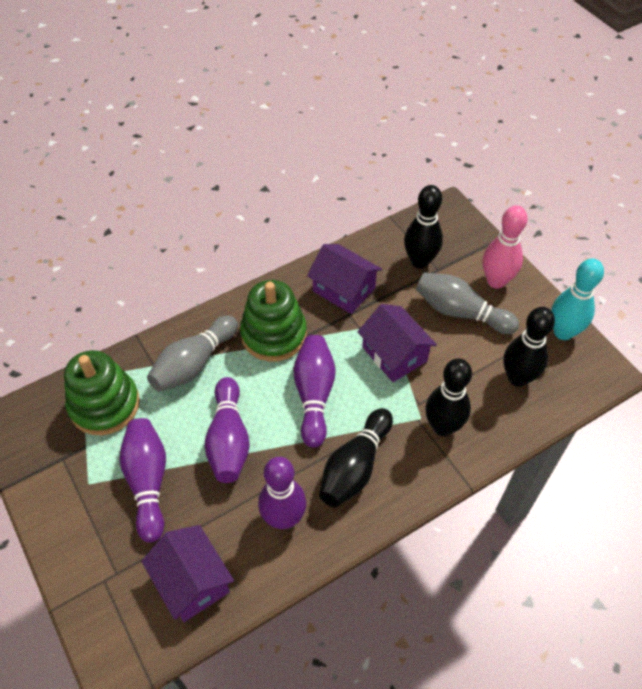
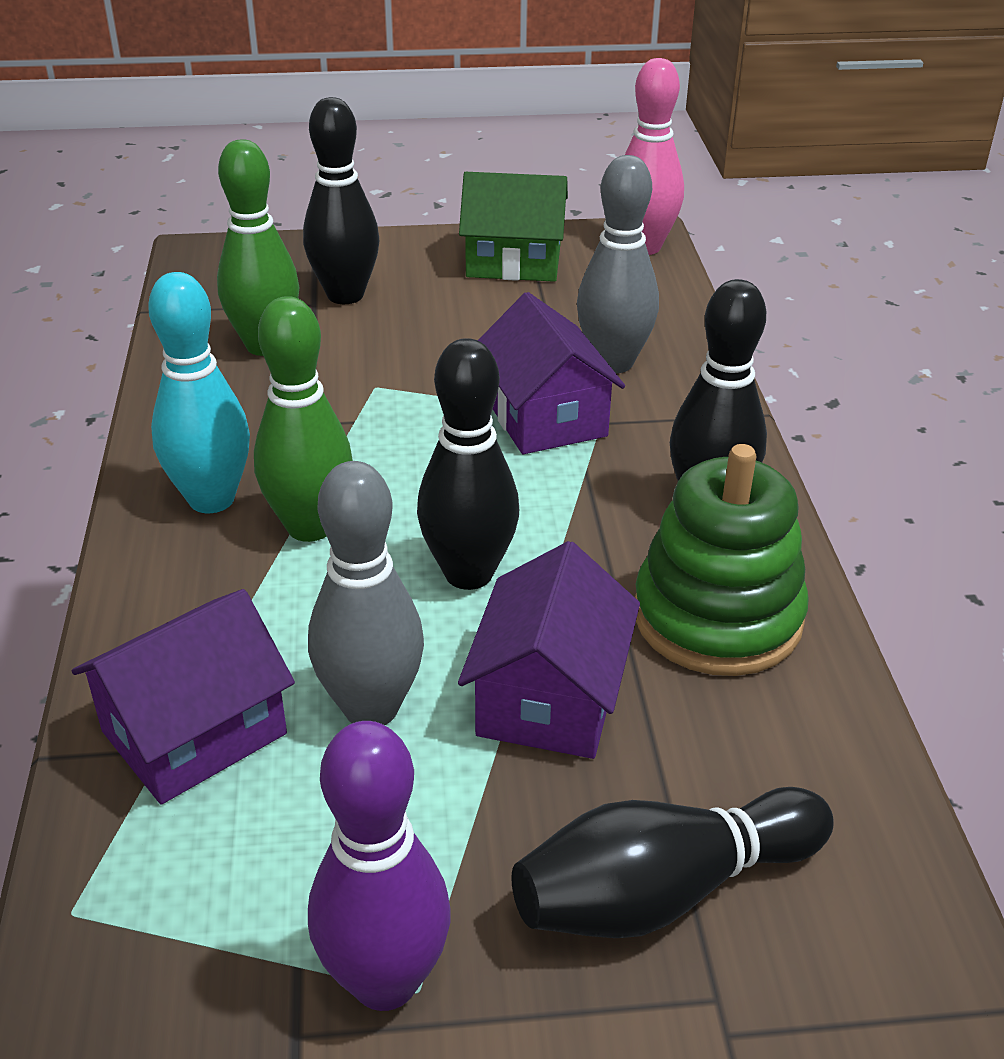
green bowling pin: 0 -> 2
green house: 0 -> 1
green stacking toy: 2 -> 1
purple bowling pin: 4 -> 1

